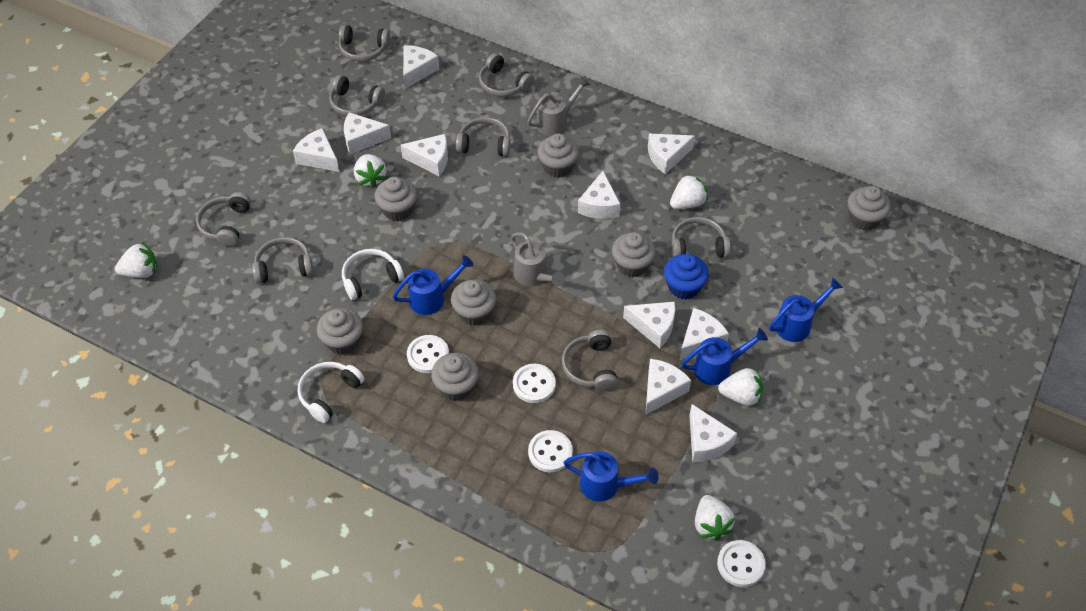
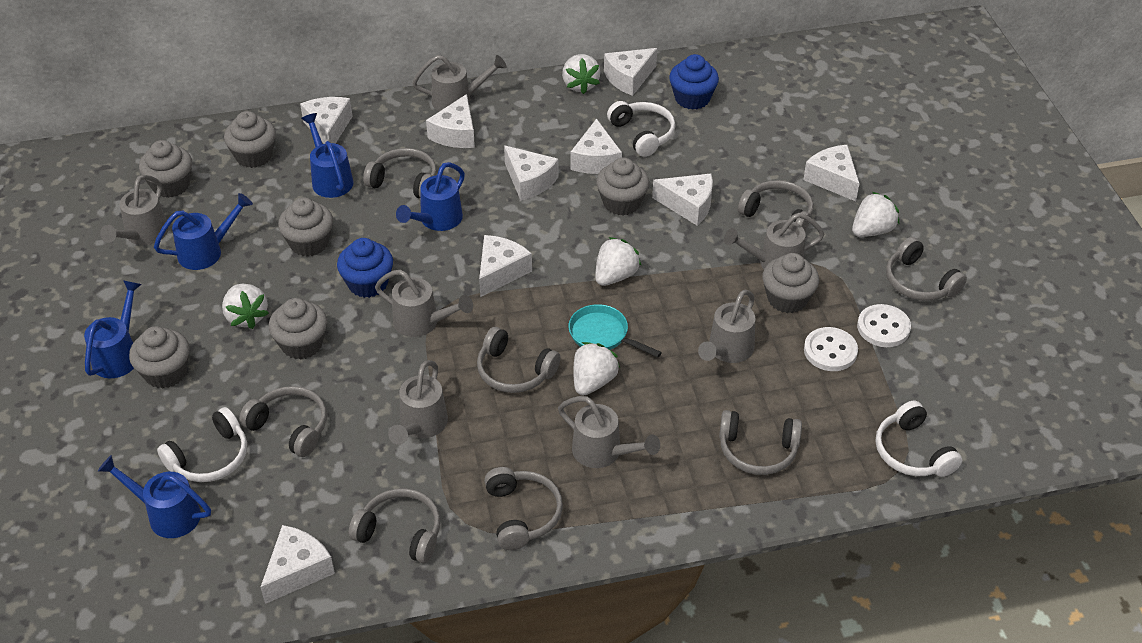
blue cupcake: 1 -> 2
blue watering can: 4 -> 5
grey watering can: 2 -> 7
turquoise pan: 0 -> 1
white button: 4 -> 2
white cheese: 10 -> 9
white headphones: 2 -> 3

